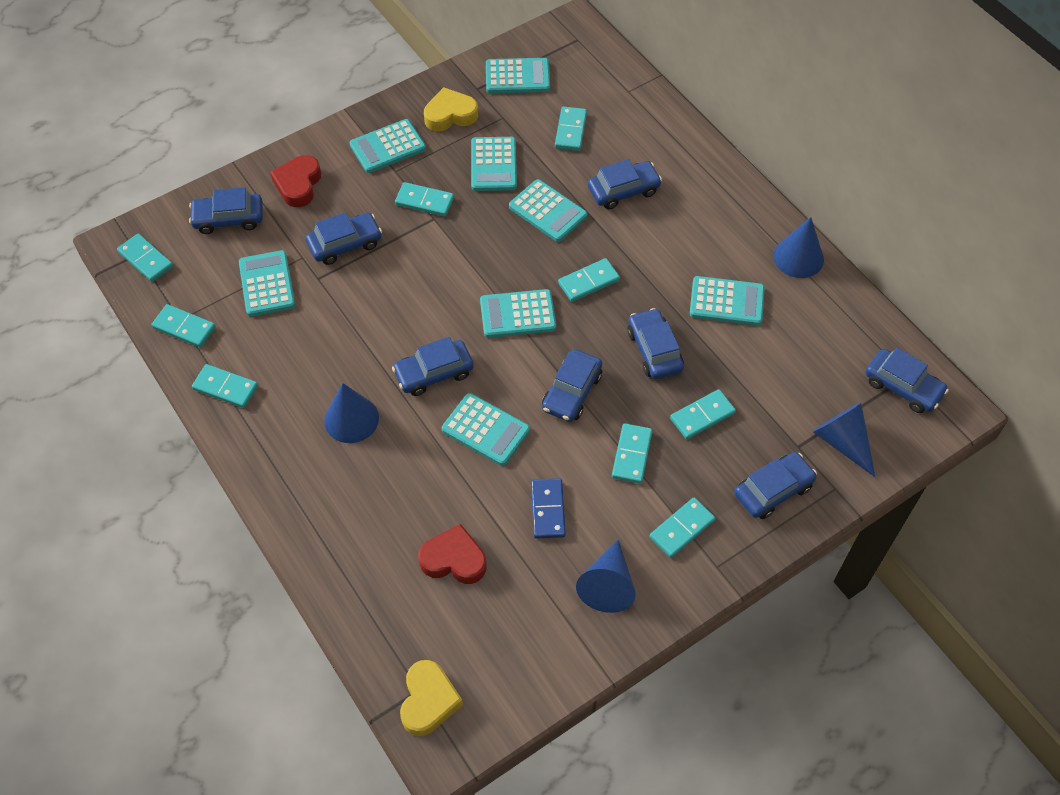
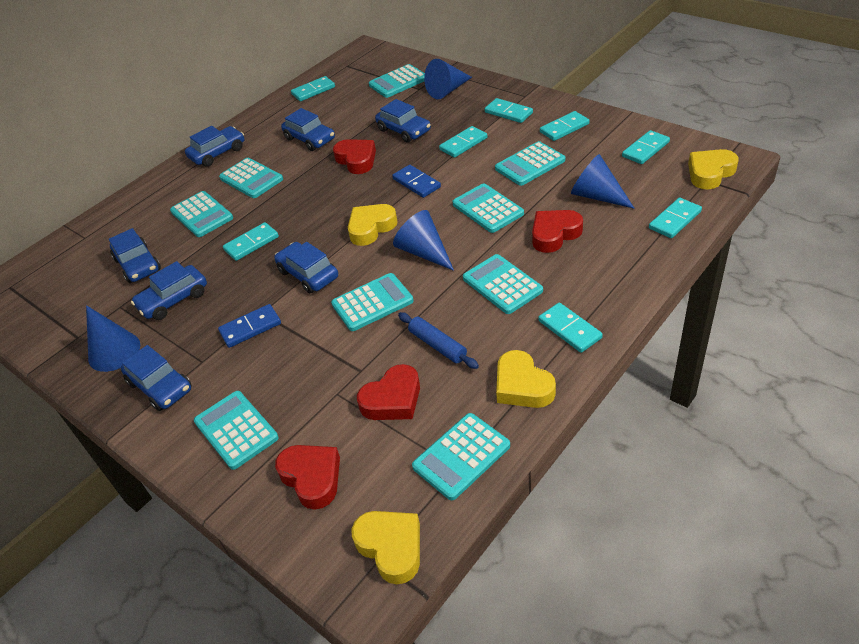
blue car: 8 -> 7
blue domino: 1 -> 2
blue rolling pin: 0 -> 1
red heart: 2 -> 4
turquoise calculator: 8 -> 9
turquoise domino: 9 -> 8
yellow heart: 2 -> 4

